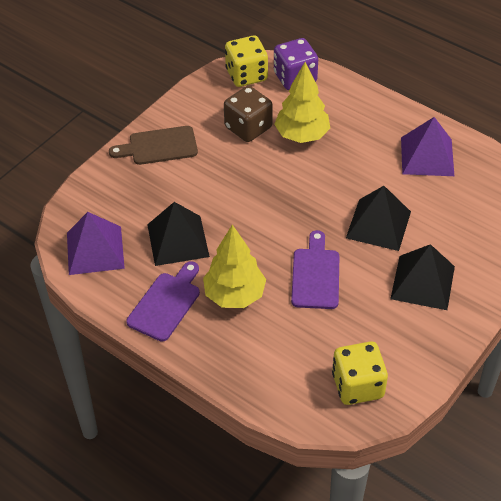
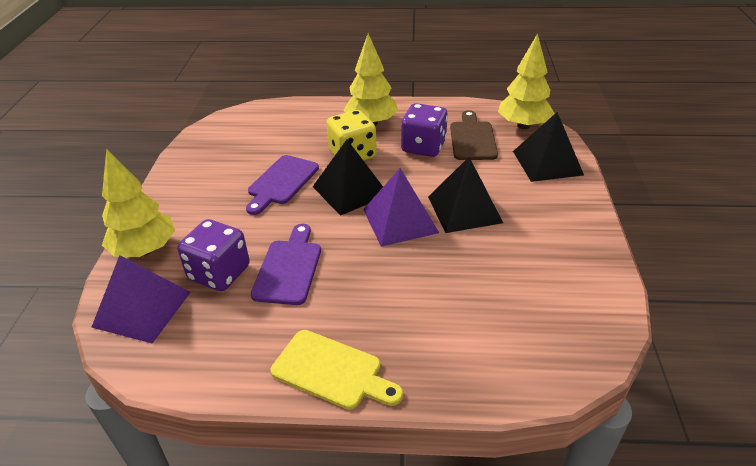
brown dice: 1 -> 0
purple dice: 1 -> 2
yellow cutting board: 0 -> 1
yellow dice: 2 -> 1
yellow tree: 2 -> 3

